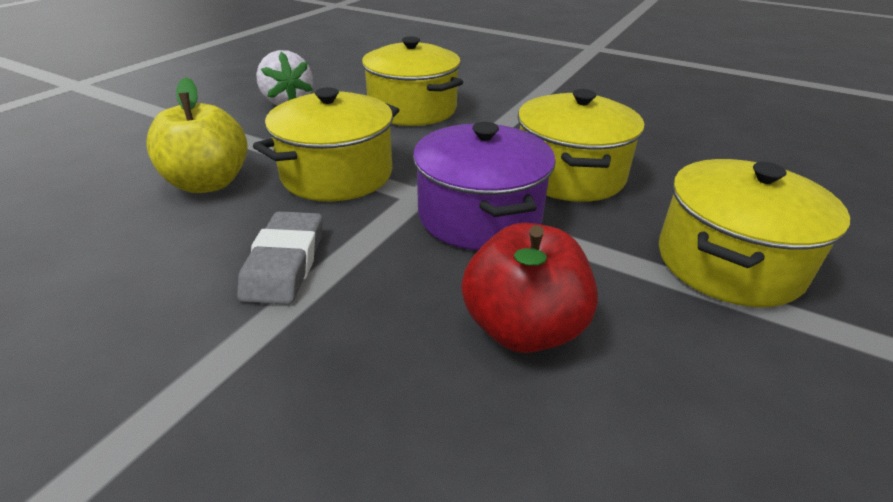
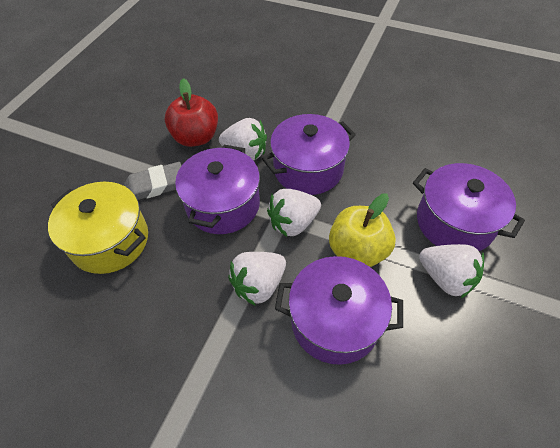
purple pot: 1 -> 4
white strawberry: 1 -> 4
yellow pot: 4 -> 1

